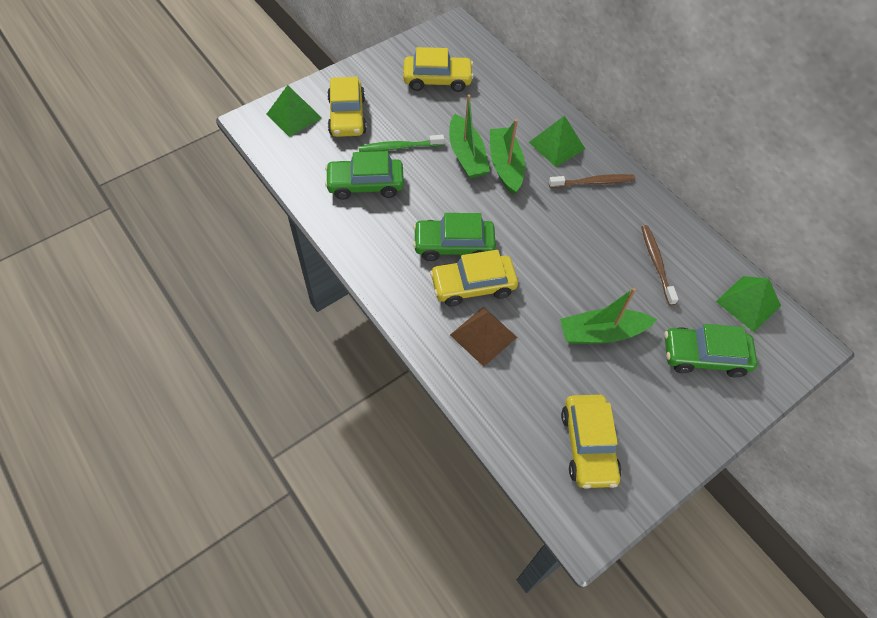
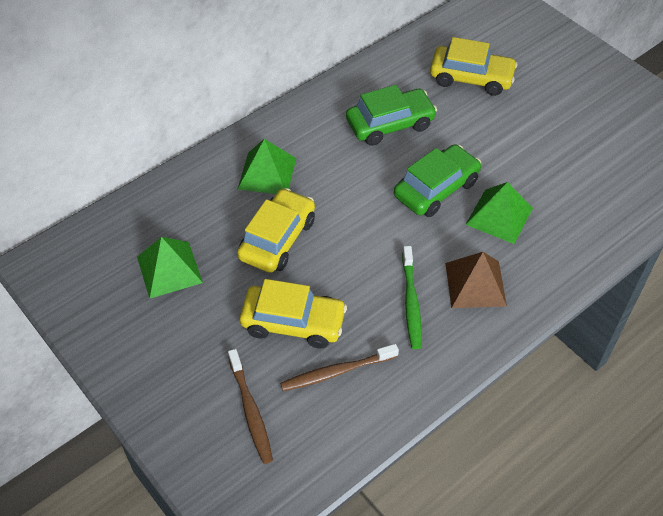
green boat: 3 -> 0
green car: 3 -> 2
yellow car: 4 -> 3

